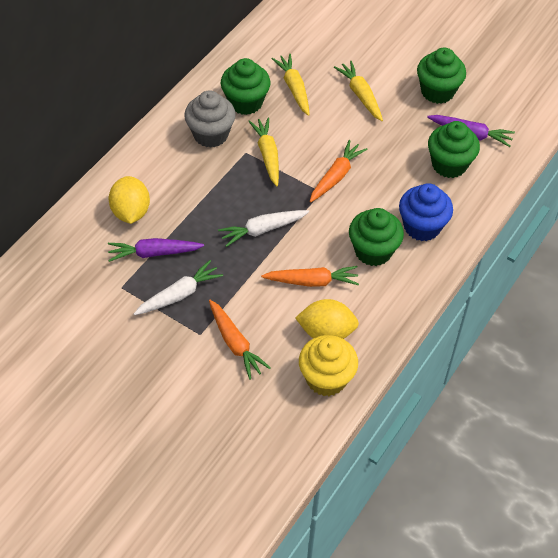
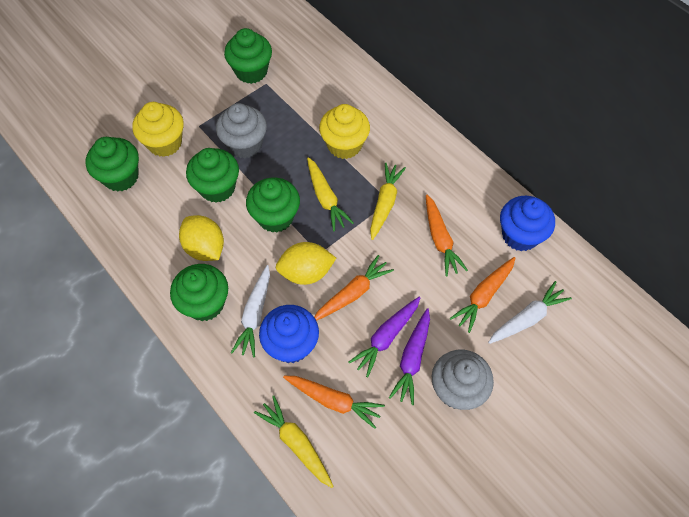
blue cupcake: 1 -> 2
green cupcake: 4 -> 5
grey cupcake: 1 -> 2
orange carrot: 3 -> 4
yellow cupcake: 1 -> 2

